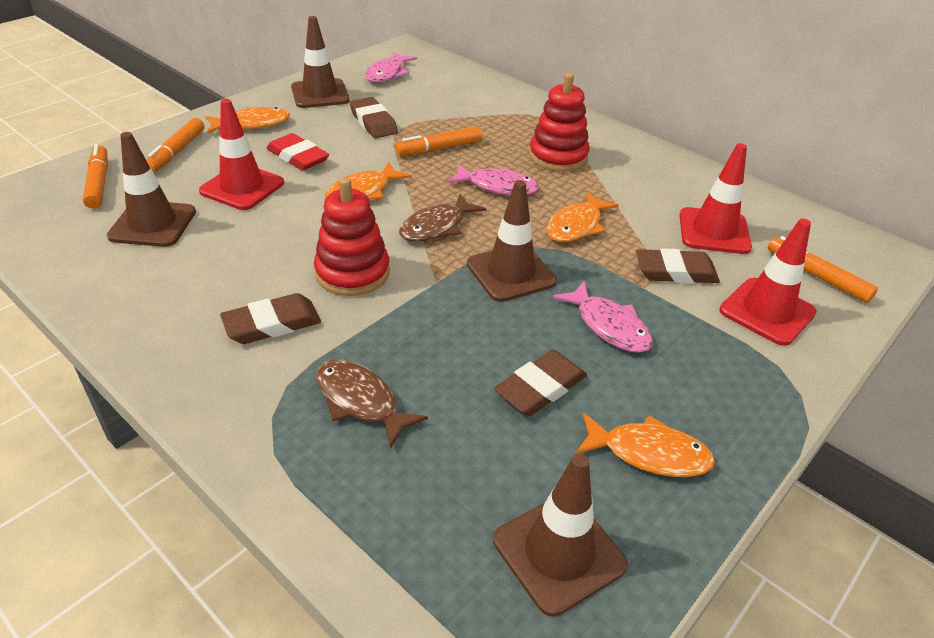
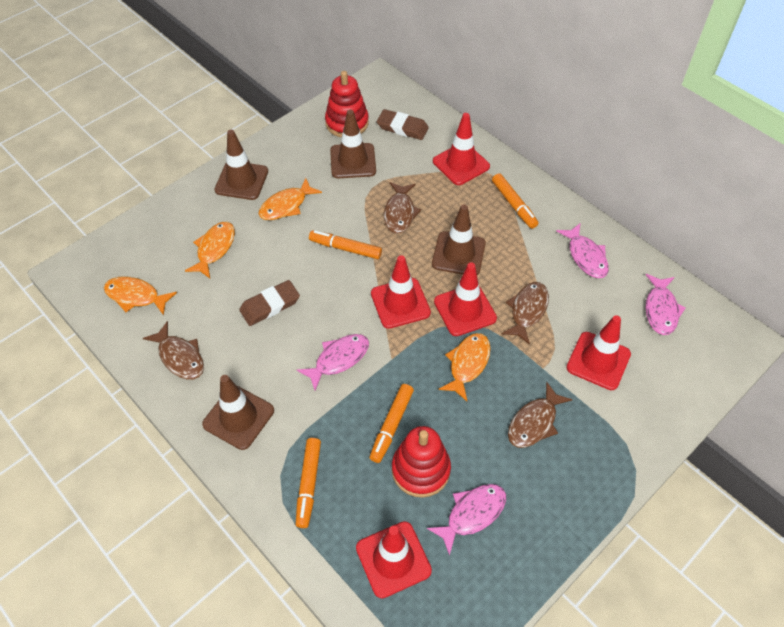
brown eraser: 4 -> 2
brown fish: 2 -> 4
pink fish: 3 -> 4
red eraser: 1 -> 0
red traffic cone: 3 -> 5

